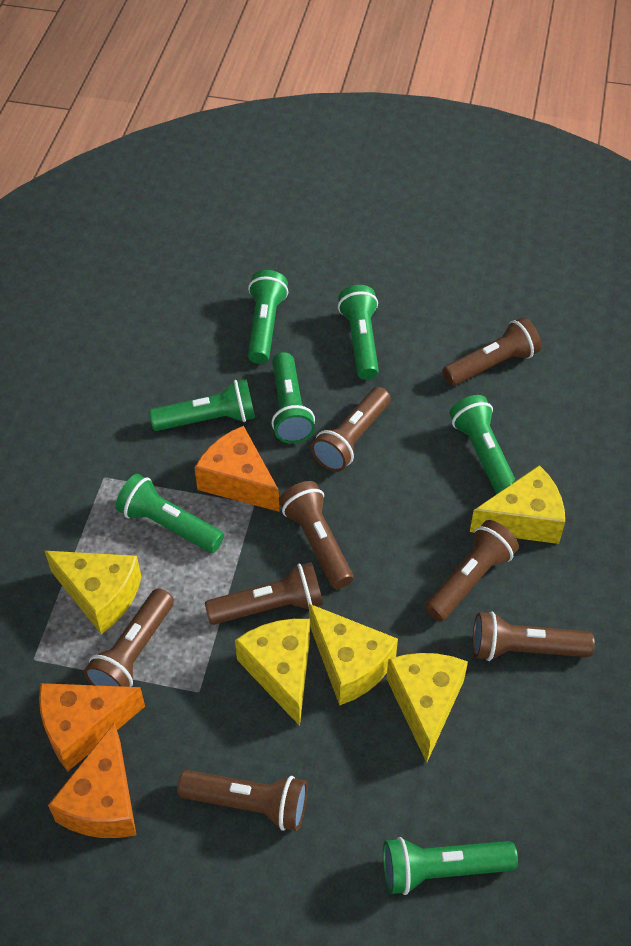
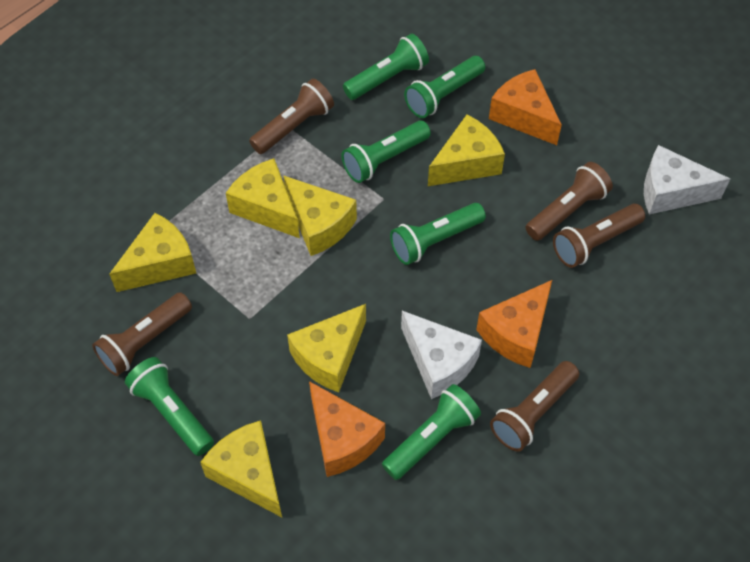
brown flashlight: 8 -> 5
green flashlight: 7 -> 6
white cheese: 0 -> 2
yellow cheese: 5 -> 6

